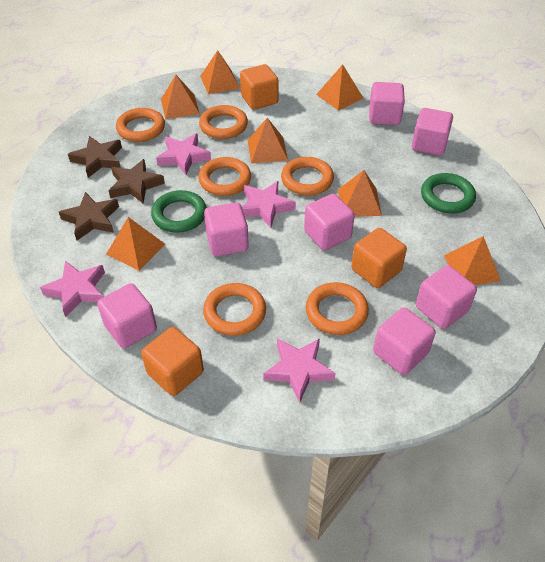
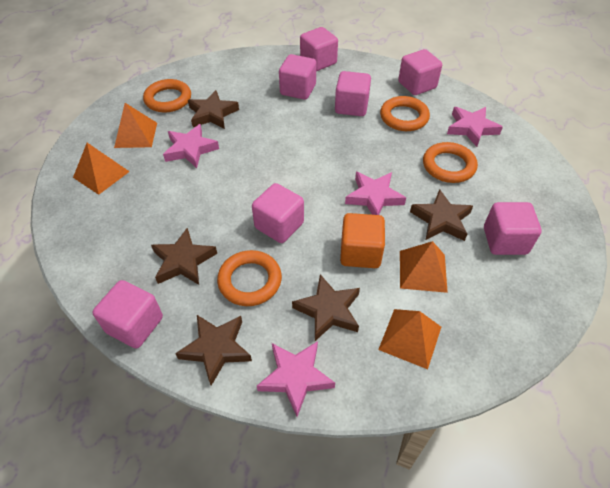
brown star: 3 -> 5
green ring: 2 -> 0
orange cube: 3 -> 1
orange pyramid: 7 -> 4
orange ring: 6 -> 4

